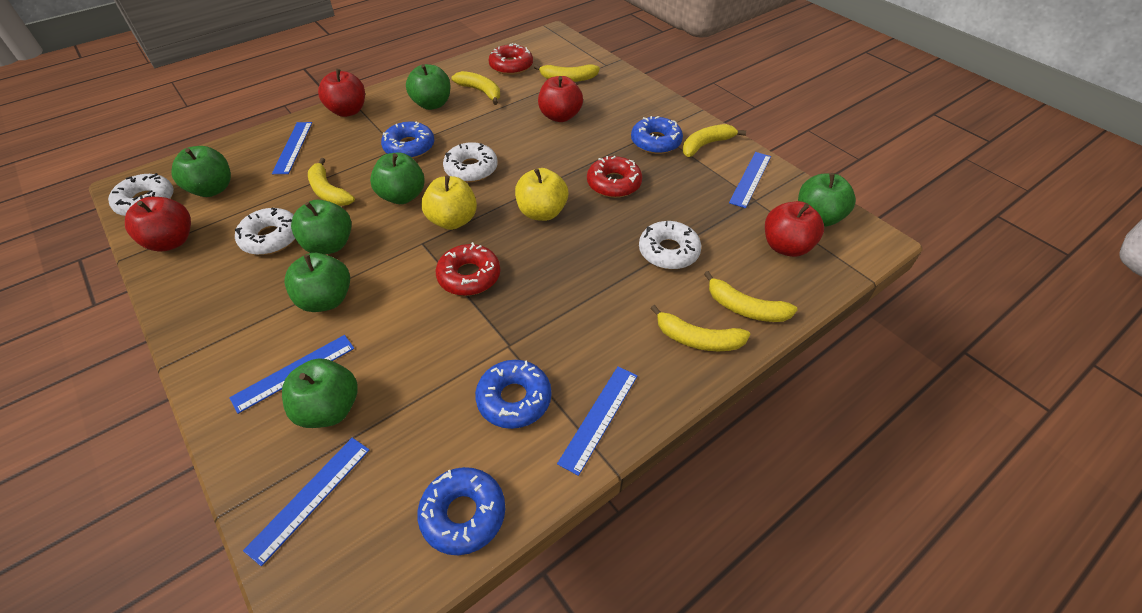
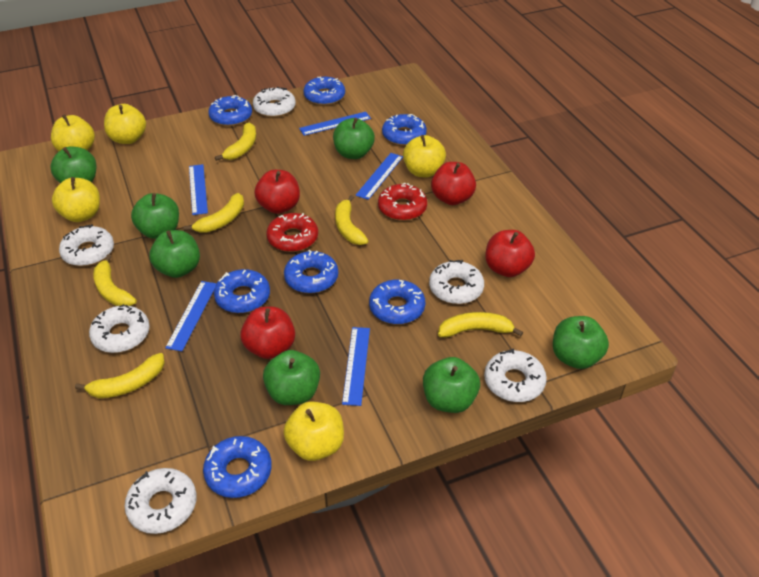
blue donut: 4 -> 7
red donut: 3 -> 2
white donut: 4 -> 6
yellow apple: 2 -> 5

